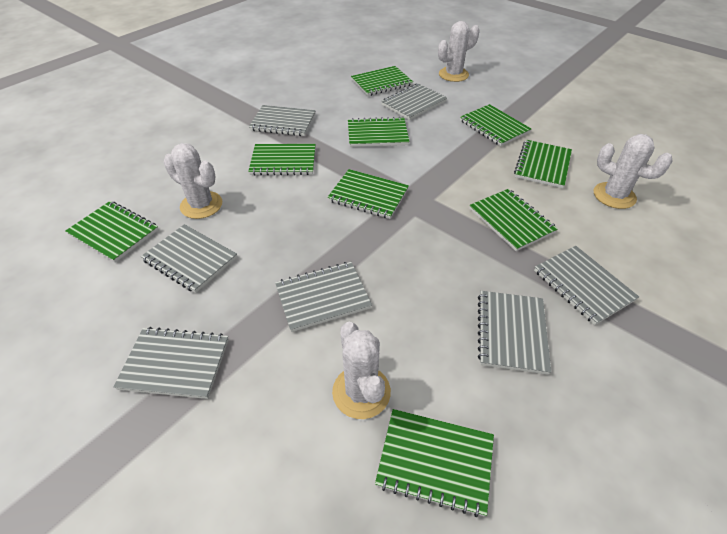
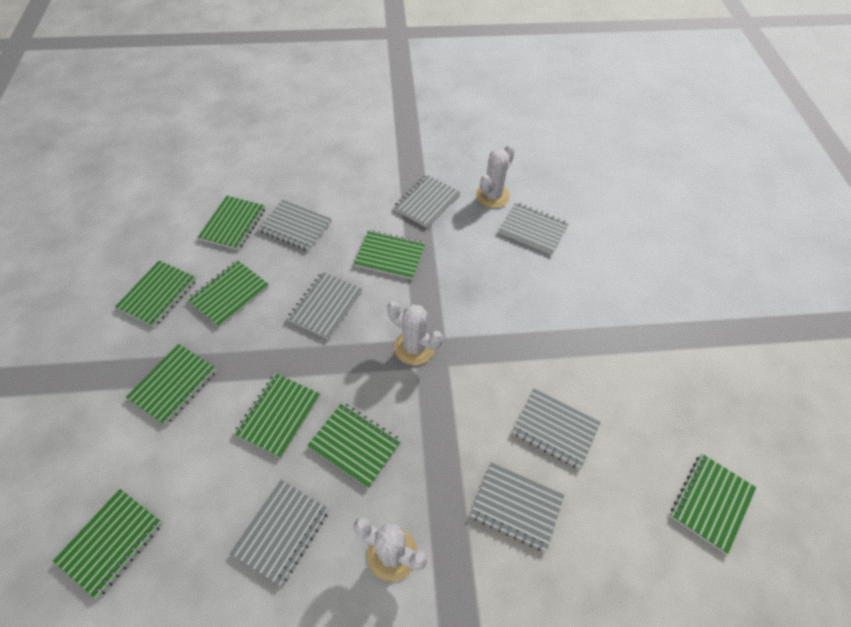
white cactus: 4 -> 3

